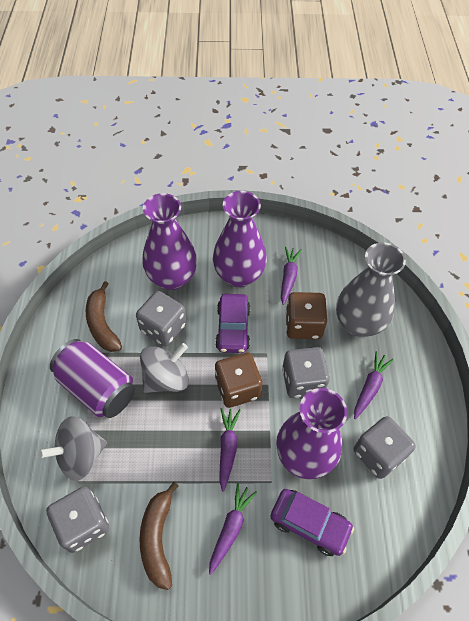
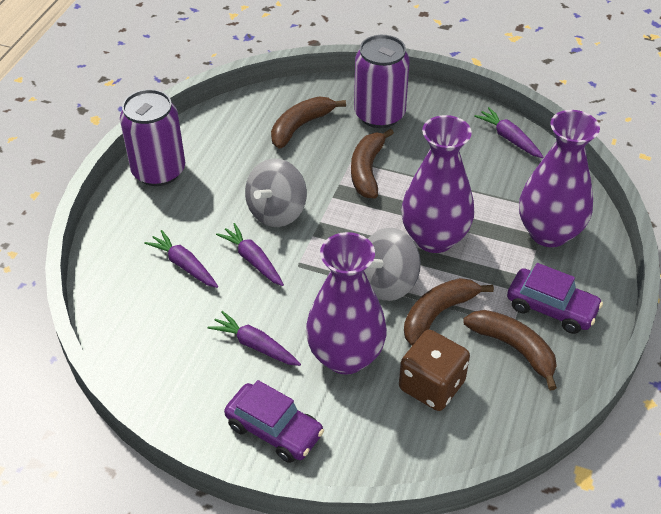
brown banana: 2 -> 4
brown dice: 2 -> 1
grey dice: 4 -> 0
grey vase: 1 -> 0
purple can: 1 -> 2

